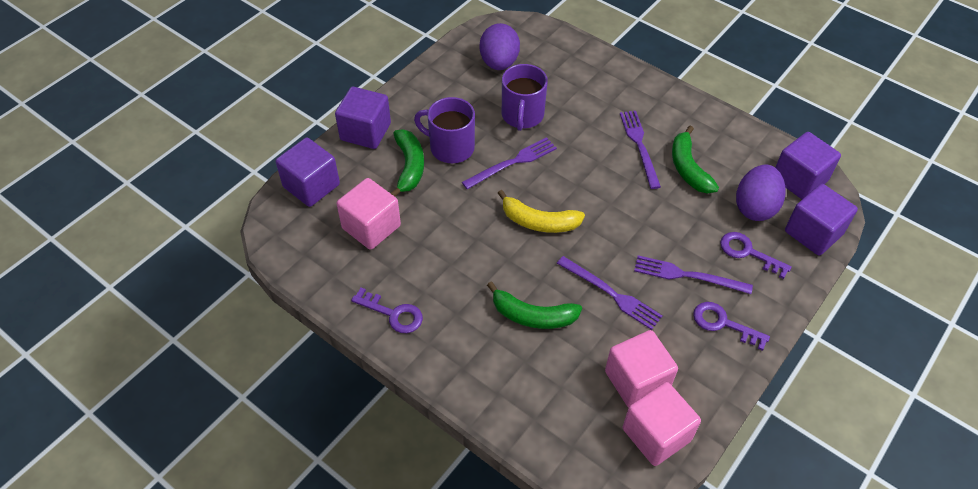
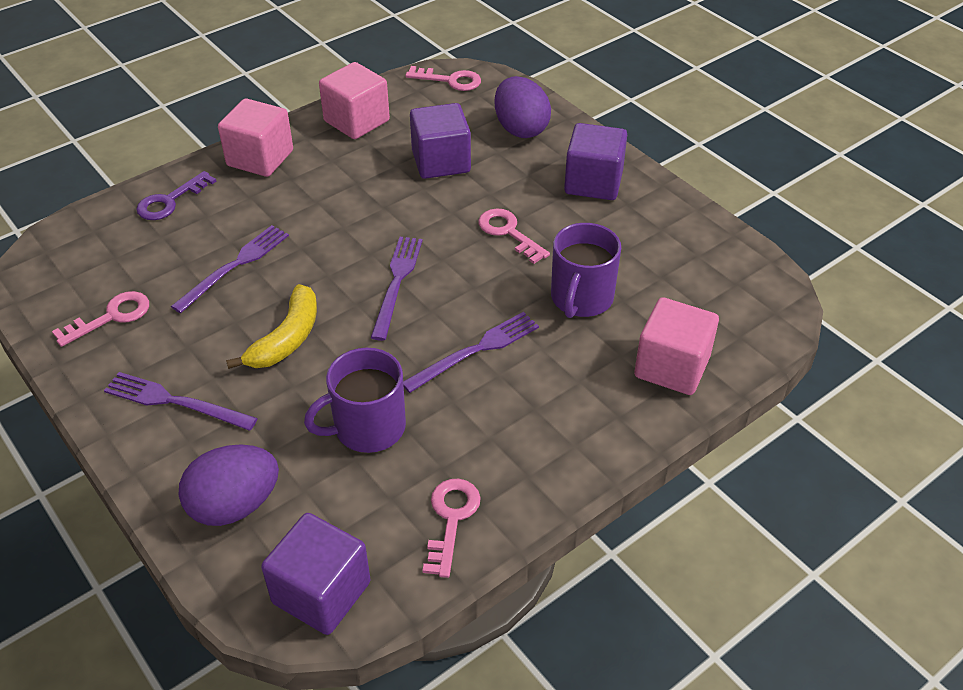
green banana: 3 -> 0
pink key: 0 -> 4
purple cube: 4 -> 3
purple key: 3 -> 1

